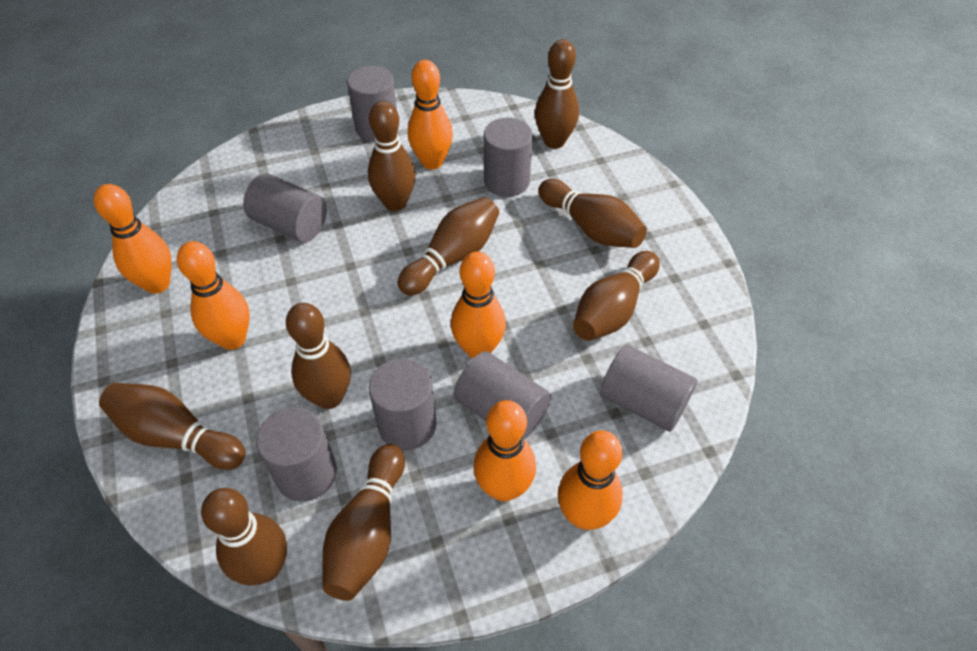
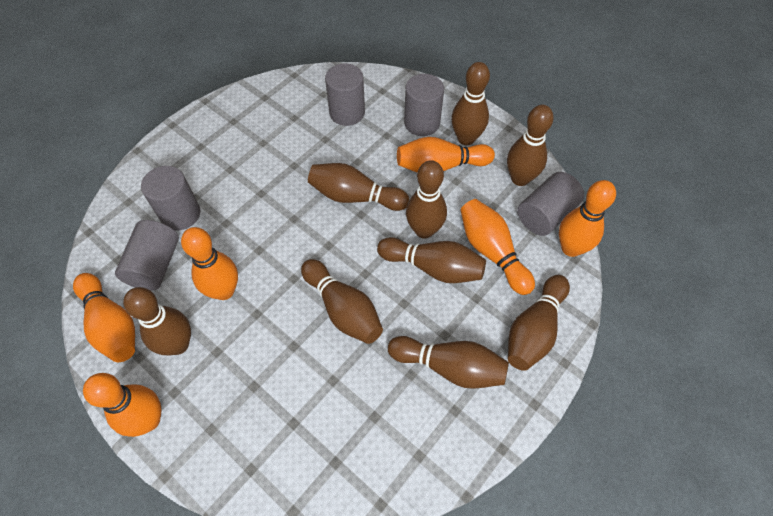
grey cylinder: 7 -> 5

